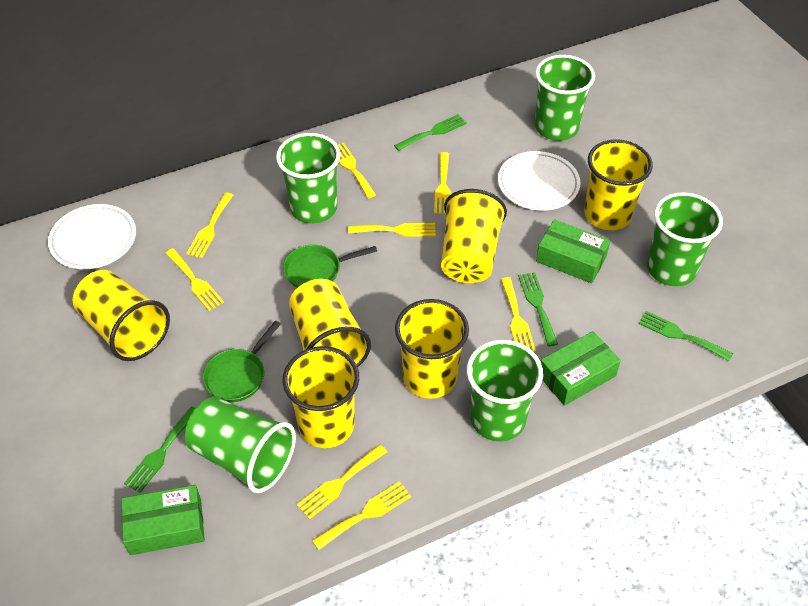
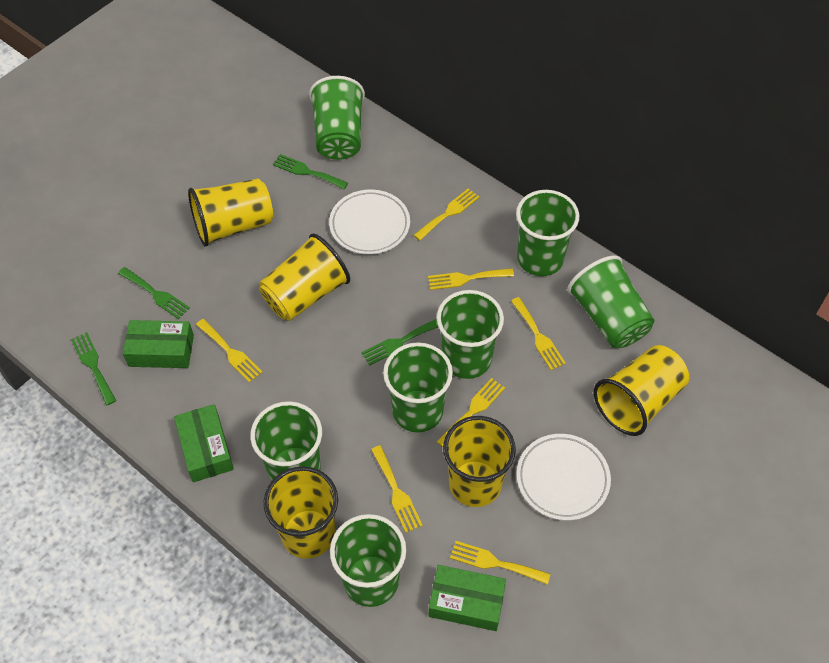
green cup: 5 -> 7
green pan: 2 -> 0
yellow cup: 6 -> 5
yellow fork: 8 -> 7

